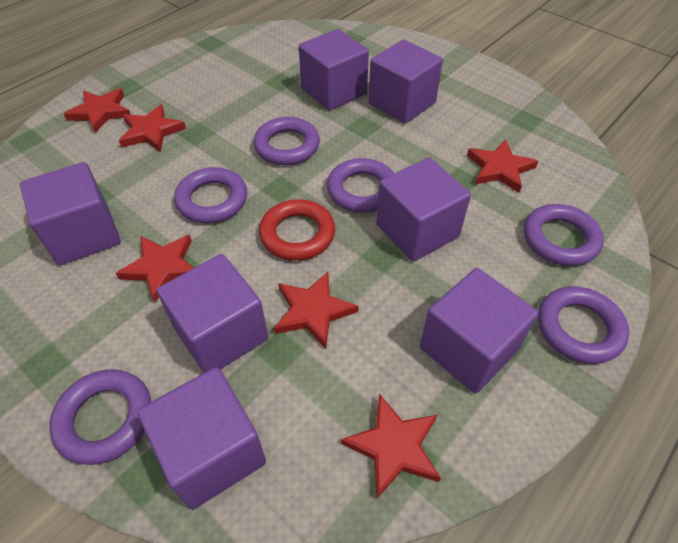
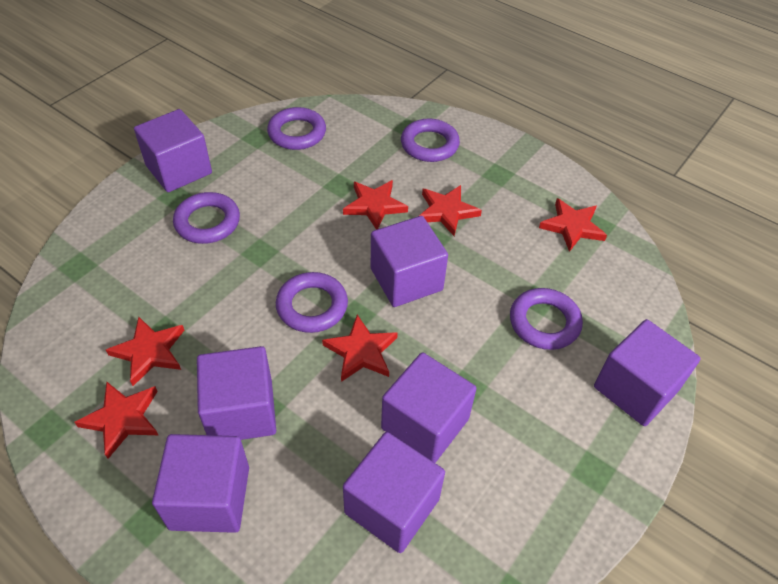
purple ring: 6 -> 5
red ring: 1 -> 0

